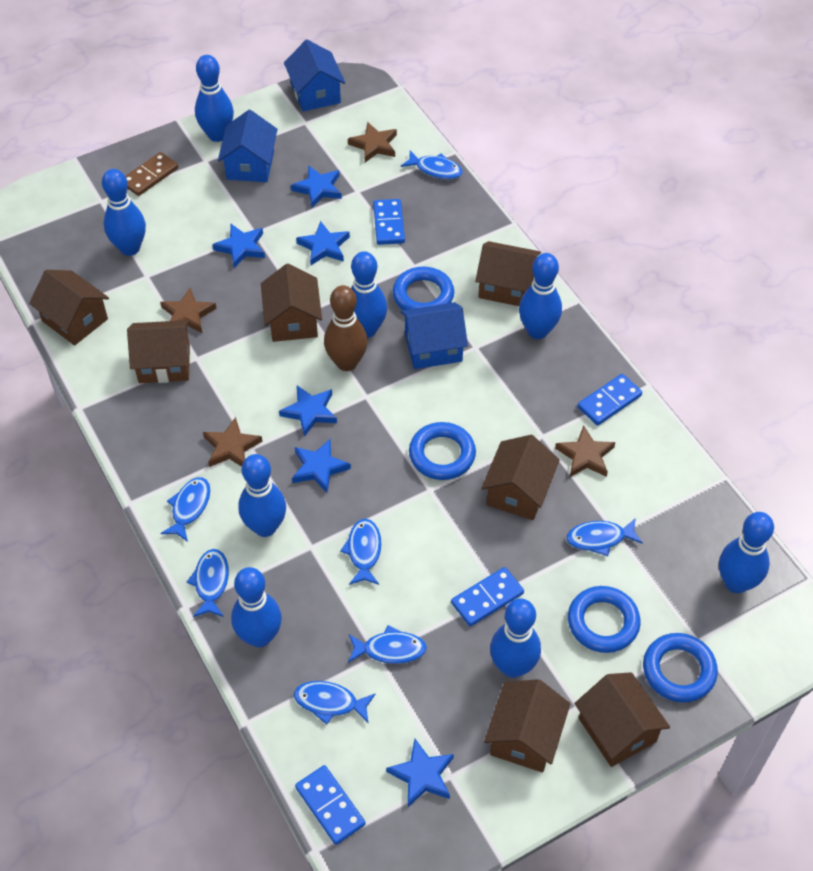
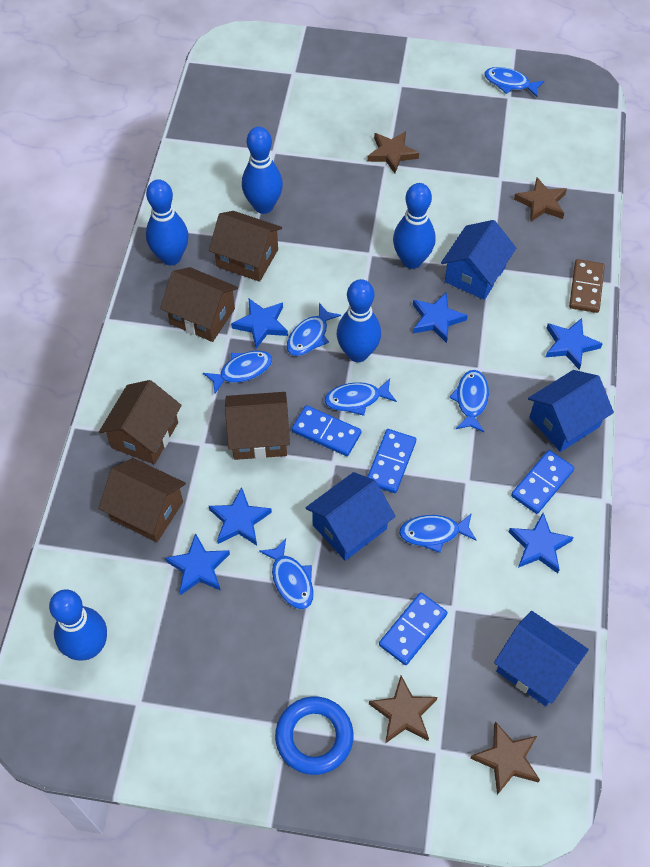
blue bowling pin: 8 -> 5
blue house: 3 -> 4
blue ring: 4 -> 1
brown bowling pin: 1 -> 0
brown house: 7 -> 5

